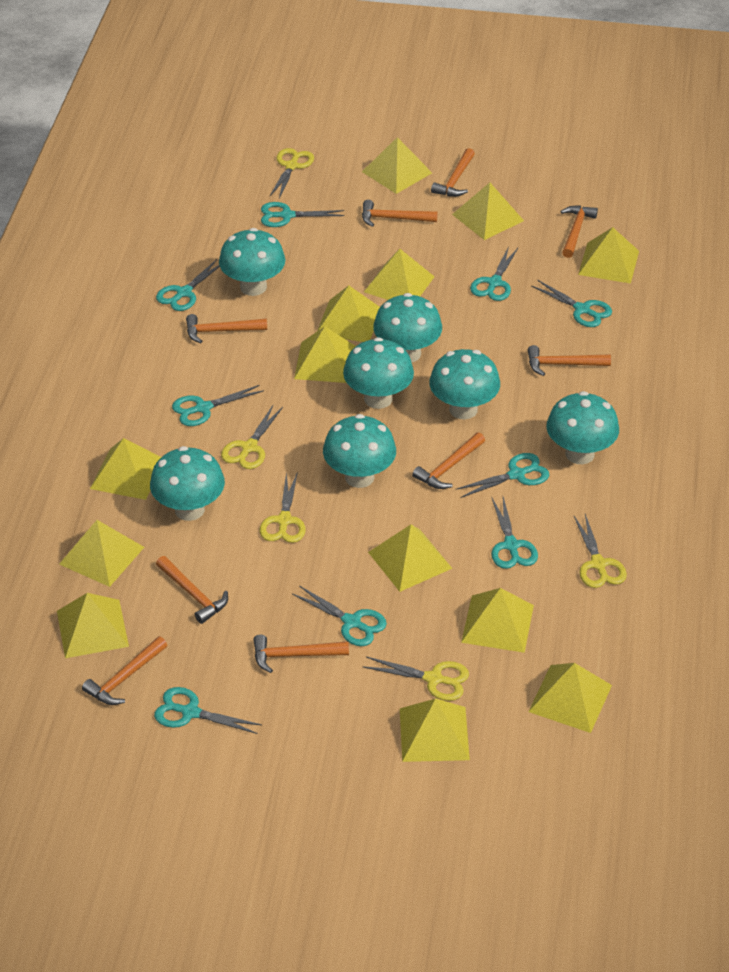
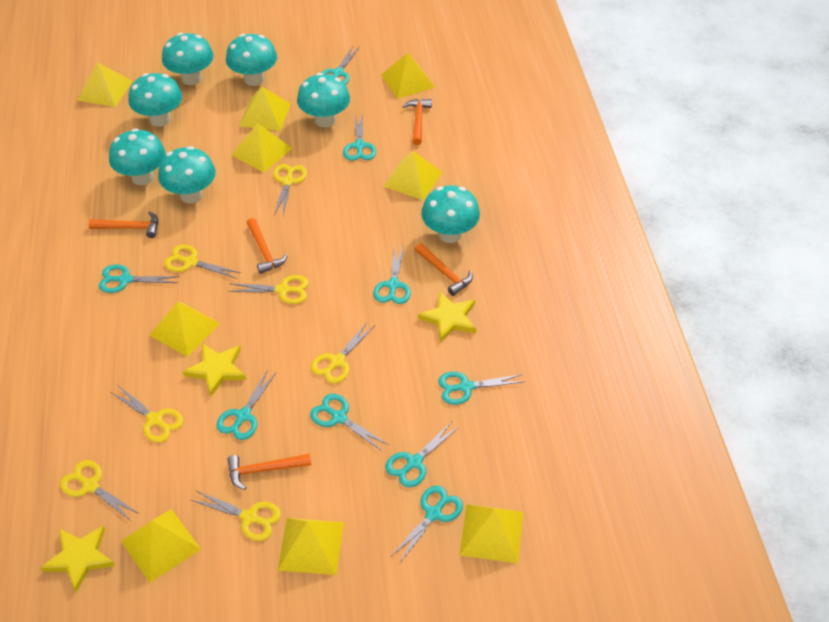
orange hammer: 9 -> 5
yellow pyramid: 13 -> 9
yellow scissors: 5 -> 7
yellow star: 0 -> 3

